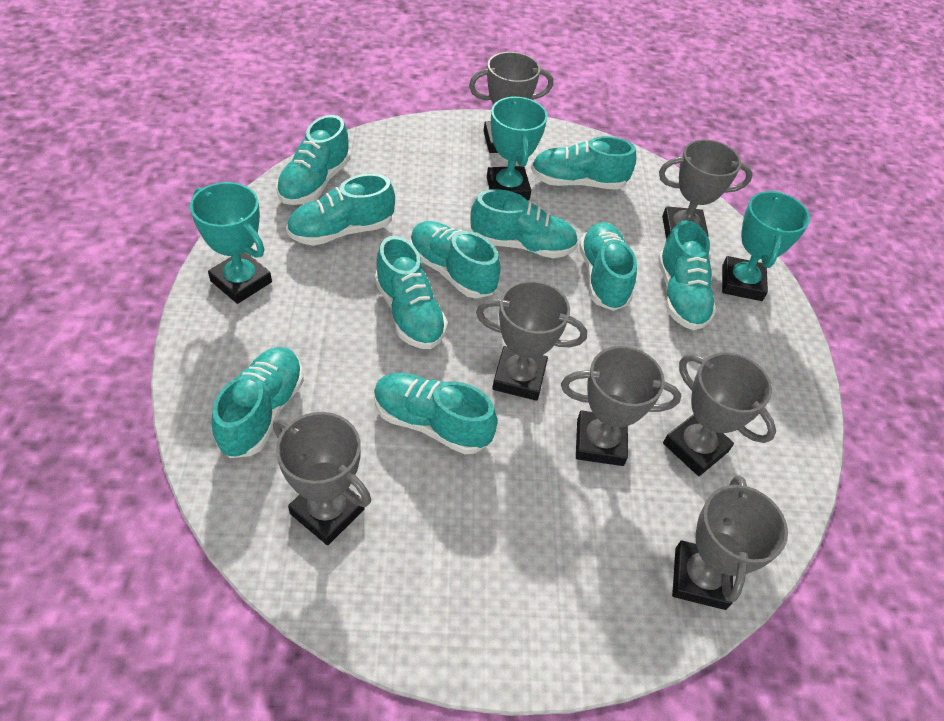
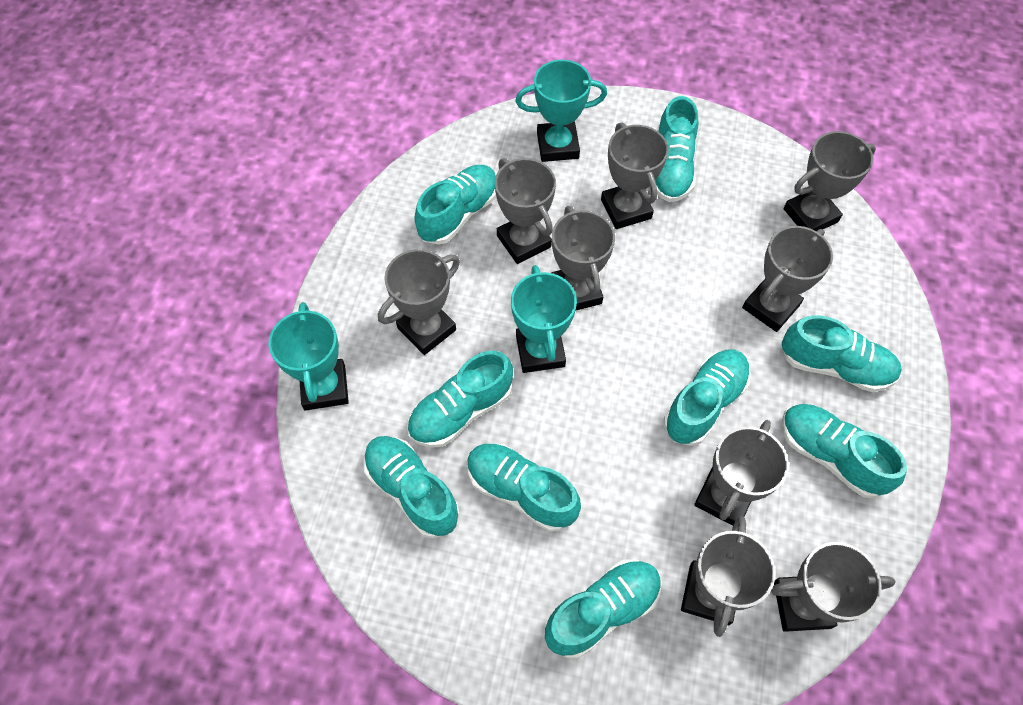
grey trophy: 7 -> 9
turquoise shoe: 10 -> 9

